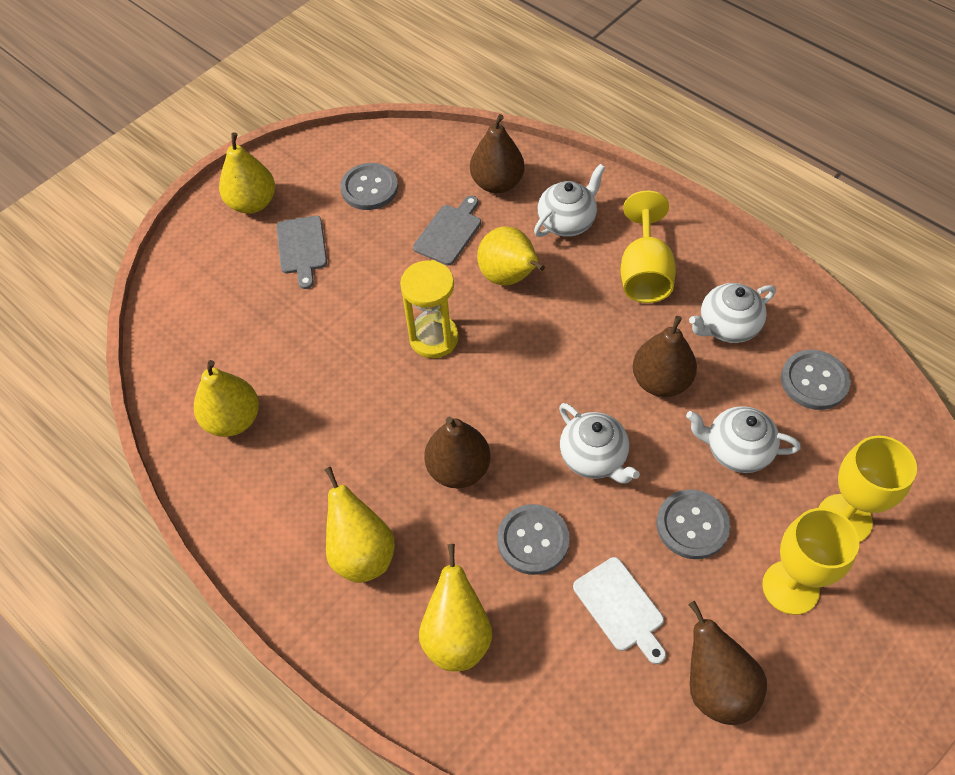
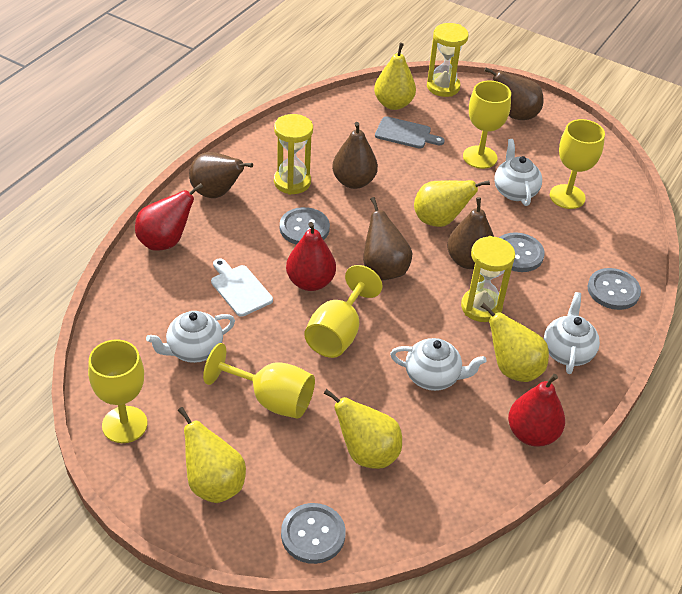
brown pear: 4 -> 5
grey cutting board: 2 -> 1
red pear: 0 -> 3
yellow goblet: 3 -> 5
yellow hourglass: 1 -> 3

